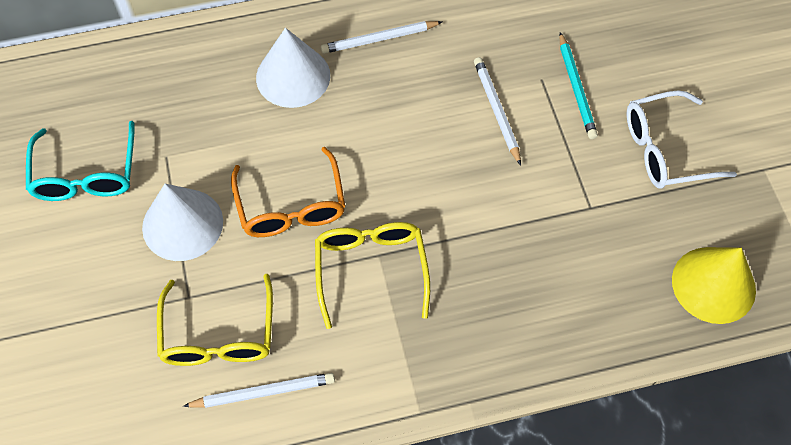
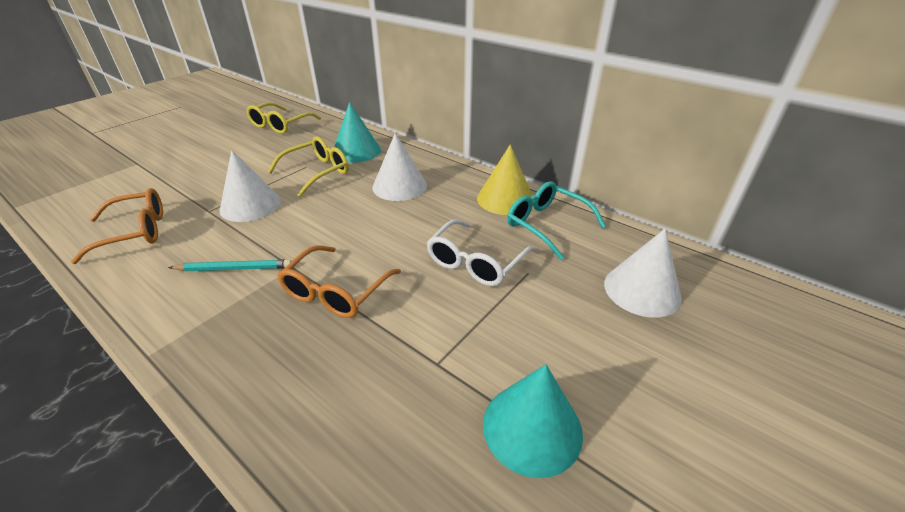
orange glasses: 1 -> 2
turquoise cone: 0 -> 2
white cone: 2 -> 3
white pencil: 3 -> 0

